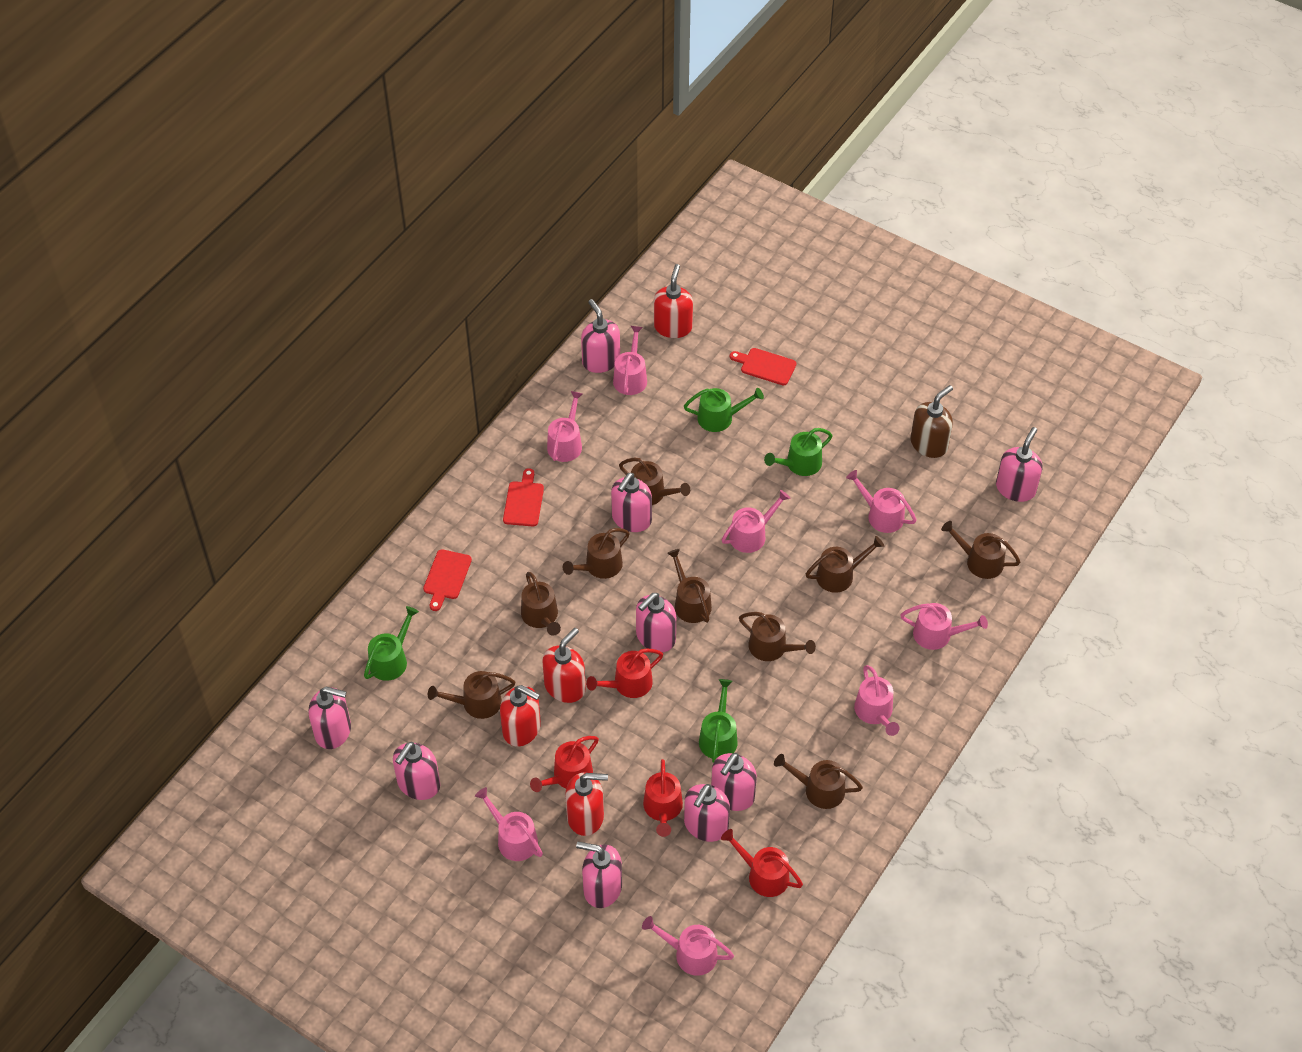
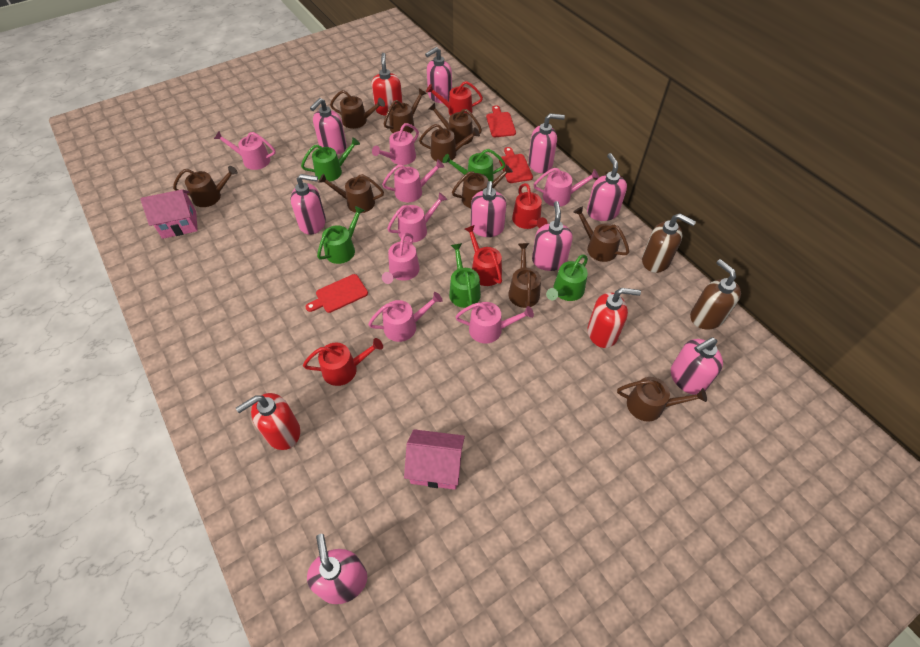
brown soap dispenser: 1 -> 2
brown watering can: 9 -> 10
green watering can: 4 -> 5
pink house: 0 -> 2
red soap dispenser: 4 -> 3

